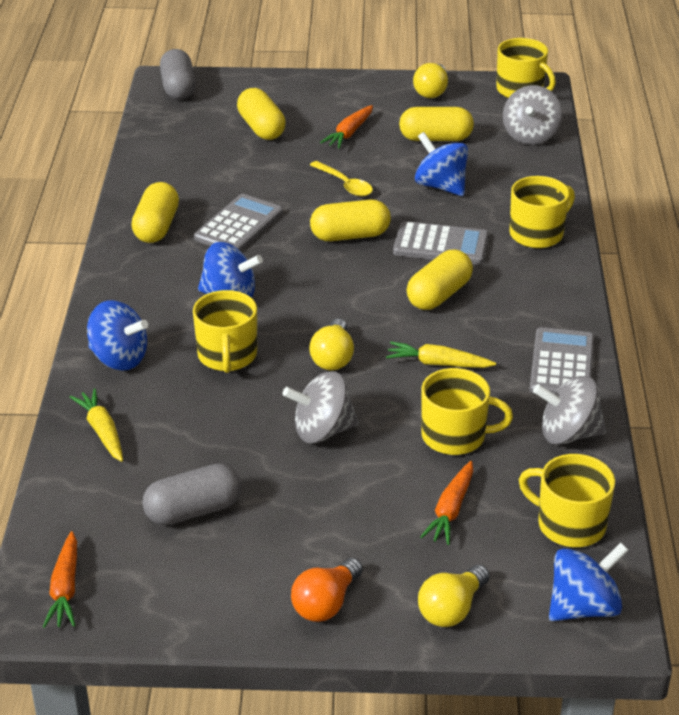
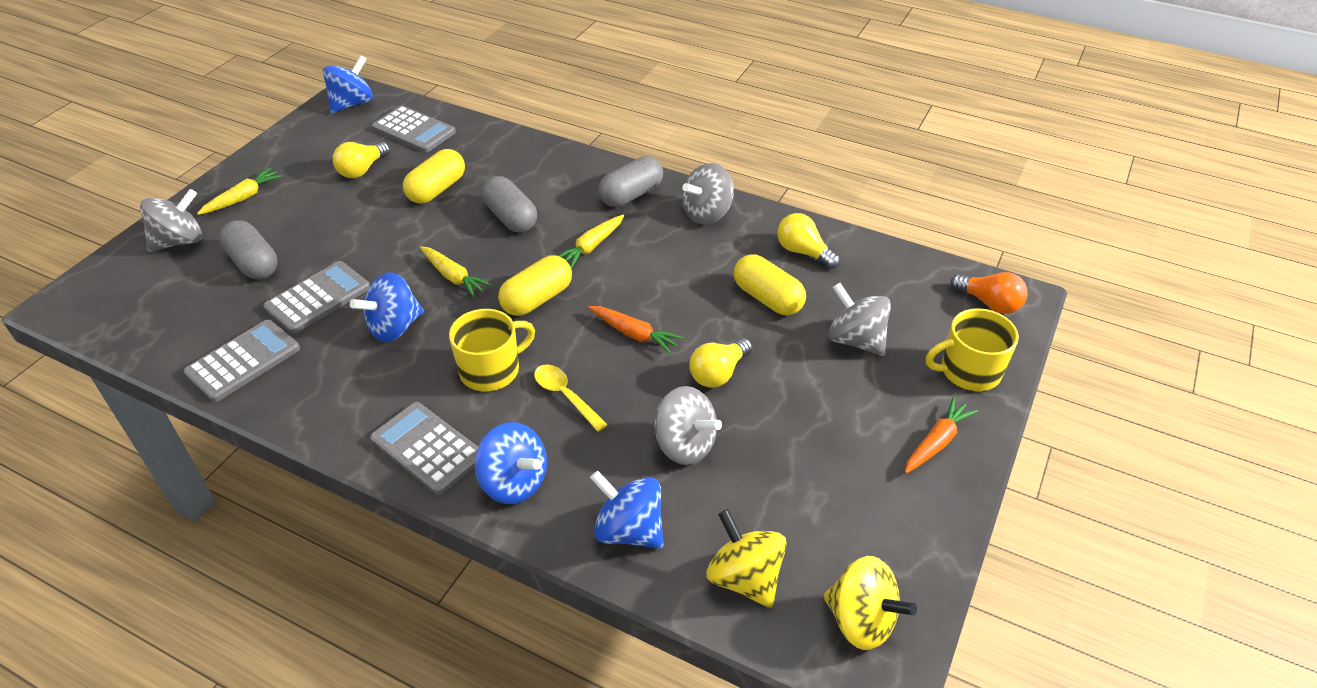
grey calculator: 3 -> 4
grey capsule: 2 -> 3
grey spinning top: 3 -> 4
orange carrot: 3 -> 2
yellow capsule: 5 -> 3
yellow carrot: 2 -> 3
yellow mug: 5 -> 2
yellow spinning top: 0 -> 2

